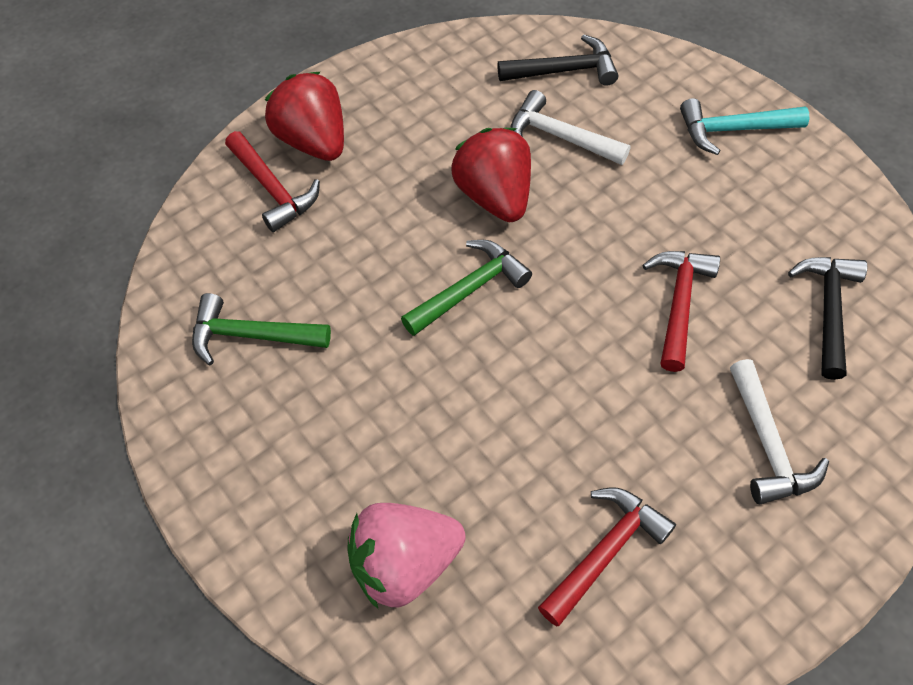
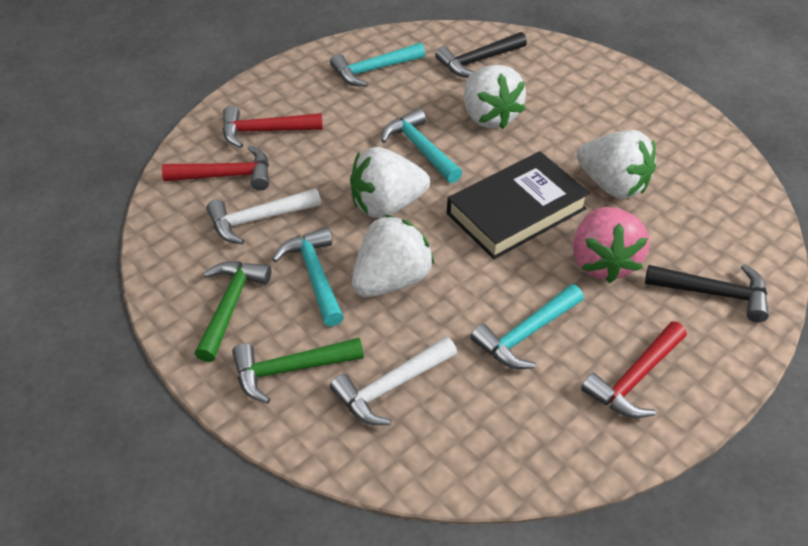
black book: 0 -> 1
red strawberry: 2 -> 0
turquoise hammer: 1 -> 4
white strawberry: 0 -> 4

